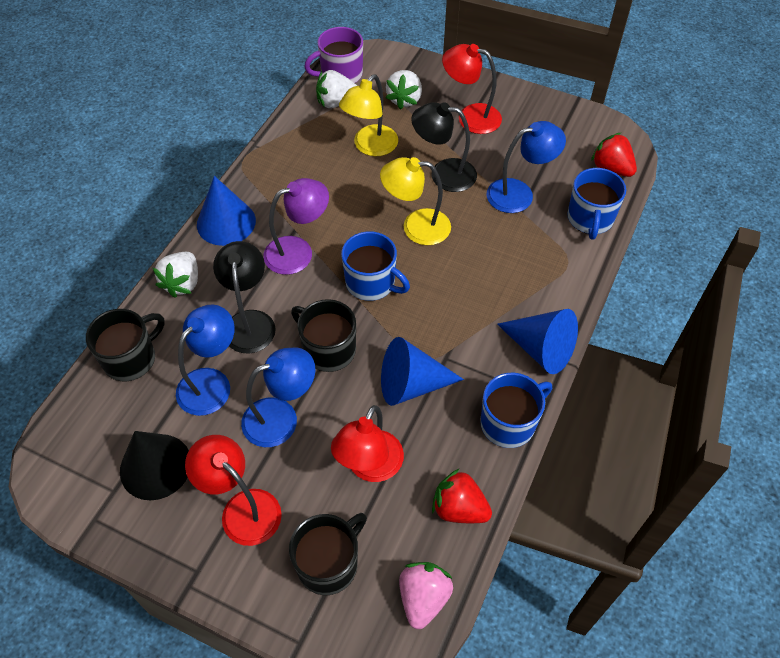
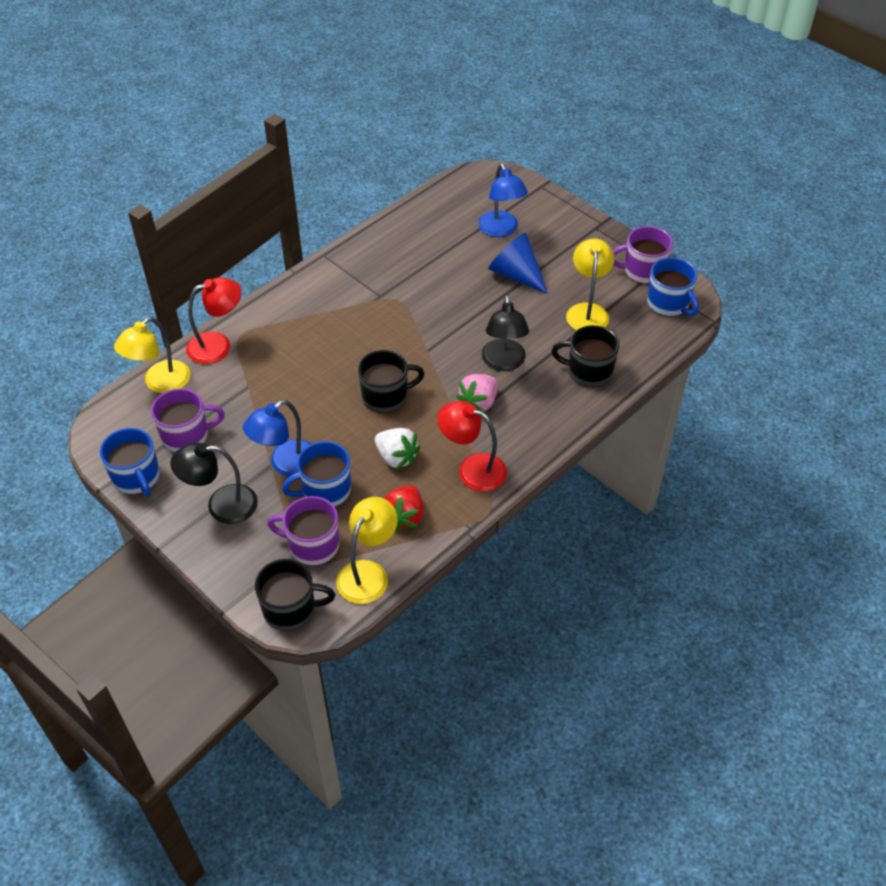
black cone: 1 -> 0
blue cone: 3 -> 1
blue lamp: 3 -> 2
purple lamp: 1 -> 0
purple mug: 1 -> 3
red lamp: 3 -> 2
red strawberry: 2 -> 1
white strawberry: 3 -> 1
yellow lamp: 2 -> 3

